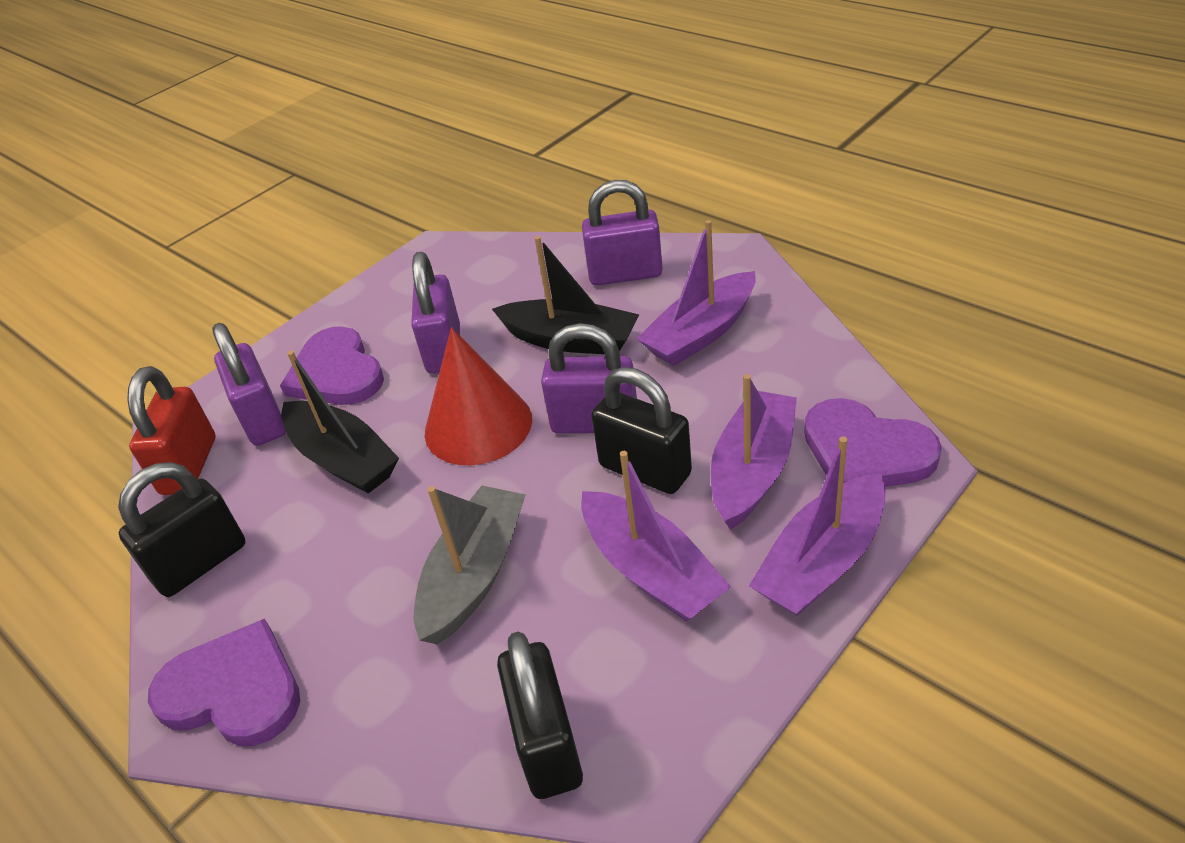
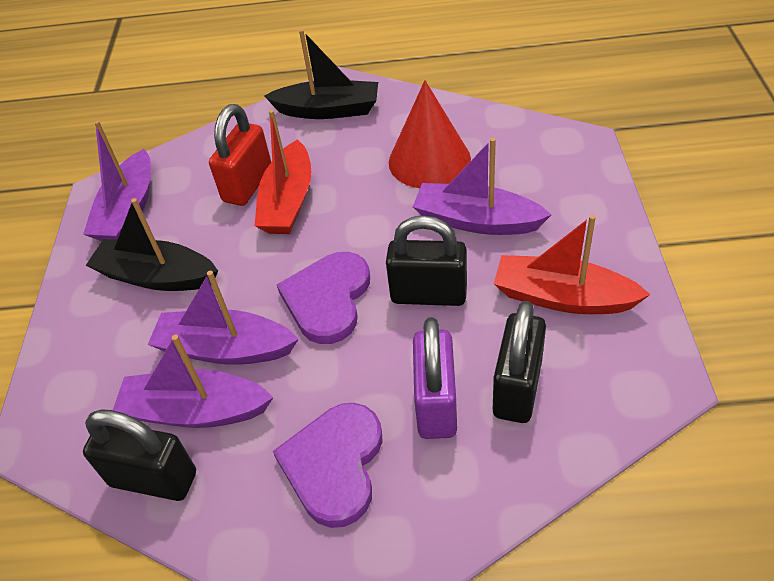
grey boat: 1 -> 0
purple heart: 3 -> 2
purple padlock: 4 -> 1
red boat: 0 -> 2

